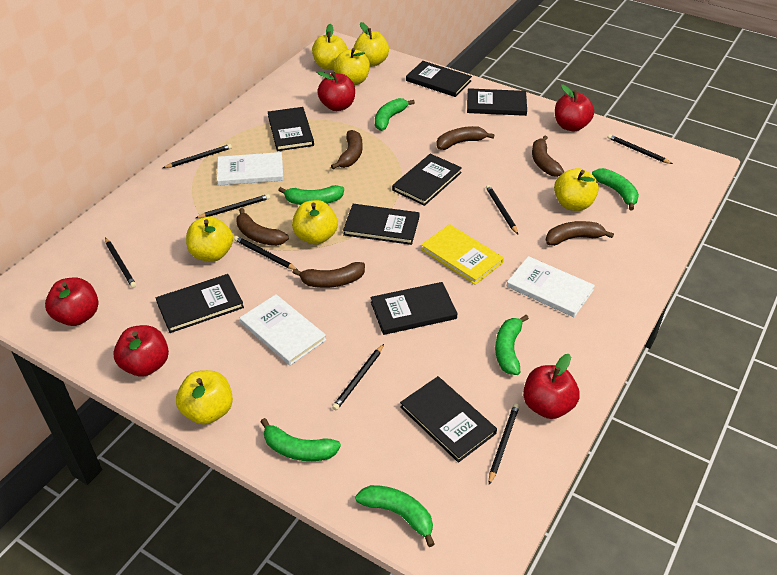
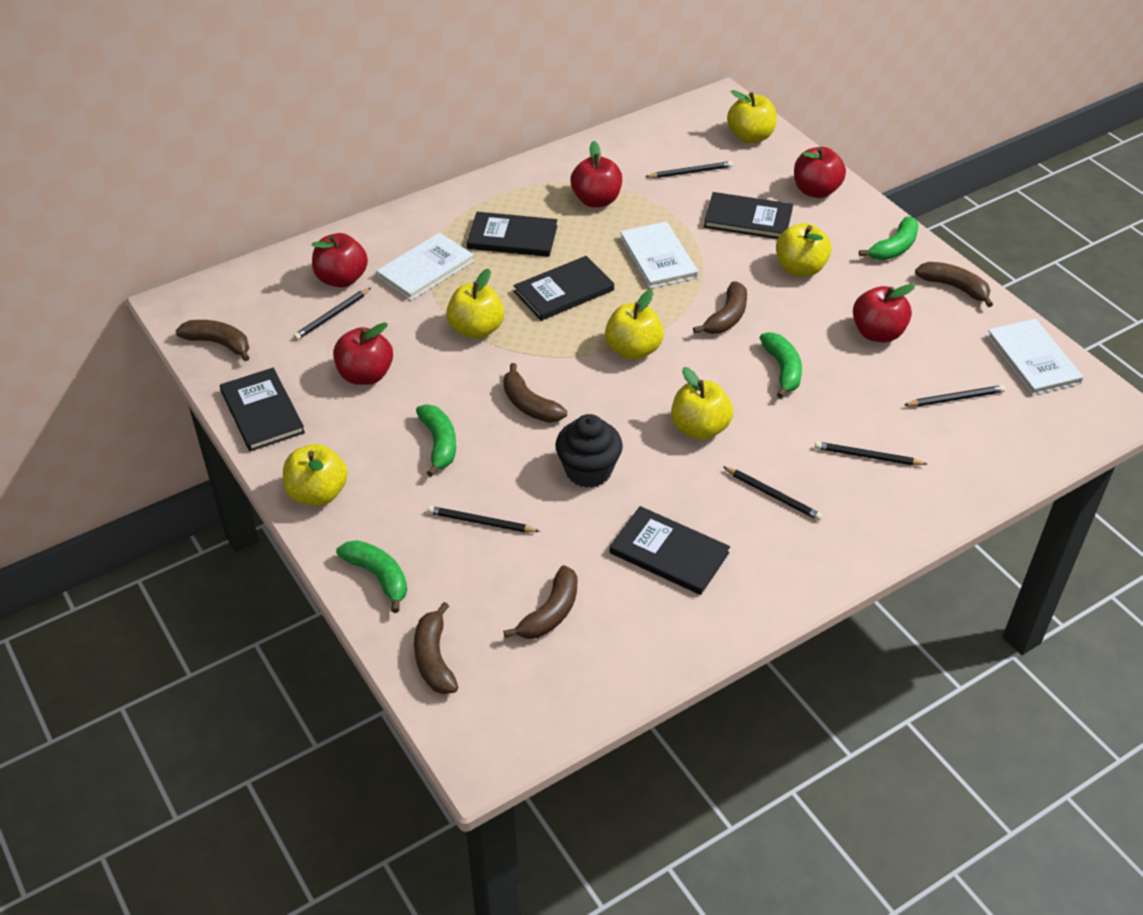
black book: 8 -> 5
black cupcake: 0 -> 1
black pencil: 8 -> 6
green banana: 6 -> 4
yellow apple: 7 -> 6
yellow book: 1 -> 0

